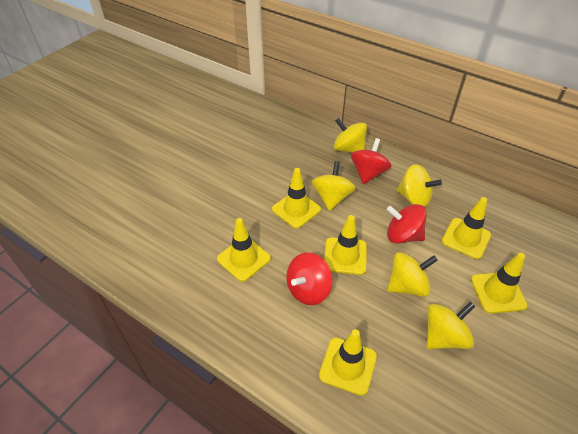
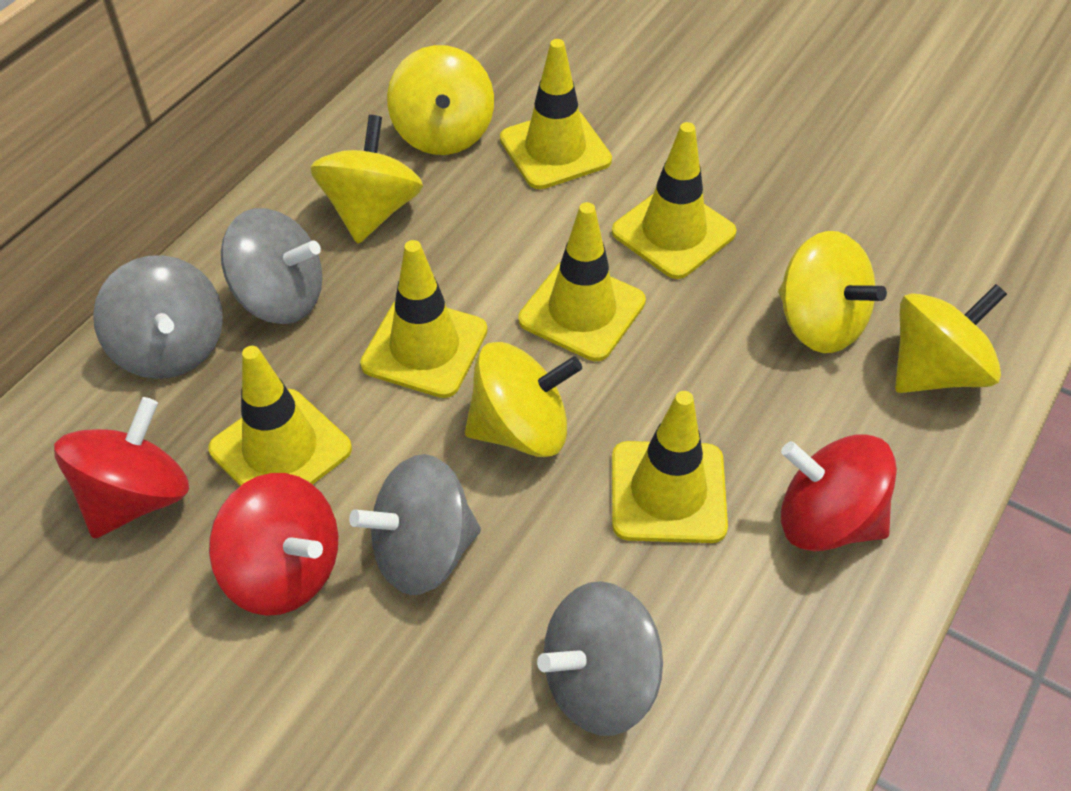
grey spinning top: 0 -> 4

